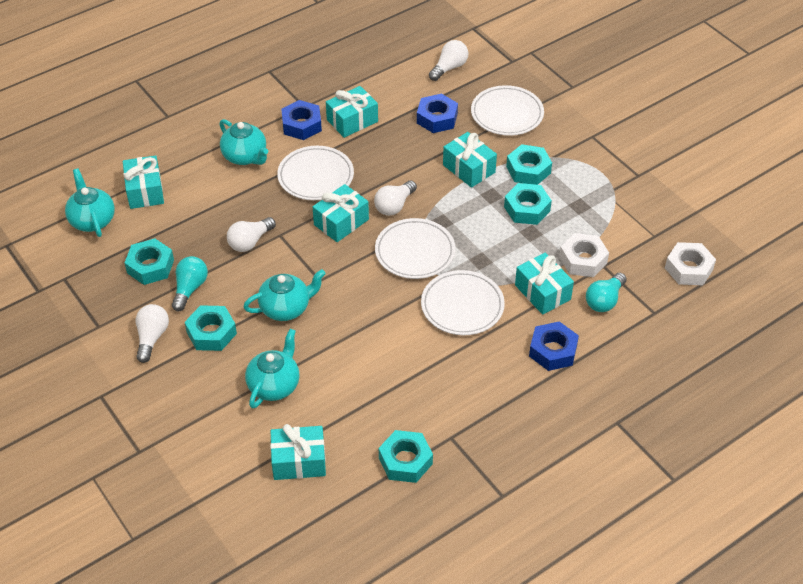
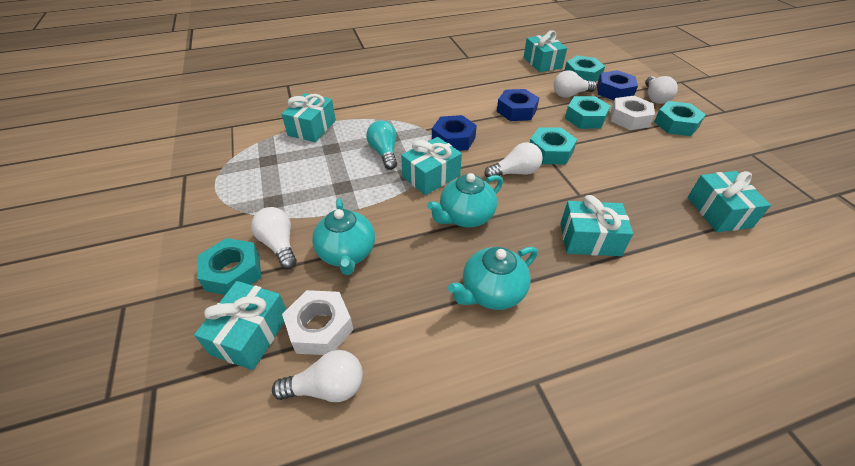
turquoise light bulb: 2 -> 1
turquoise teapot: 4 -> 3
white light bulb: 4 -> 5
white plate: 4 -> 0

